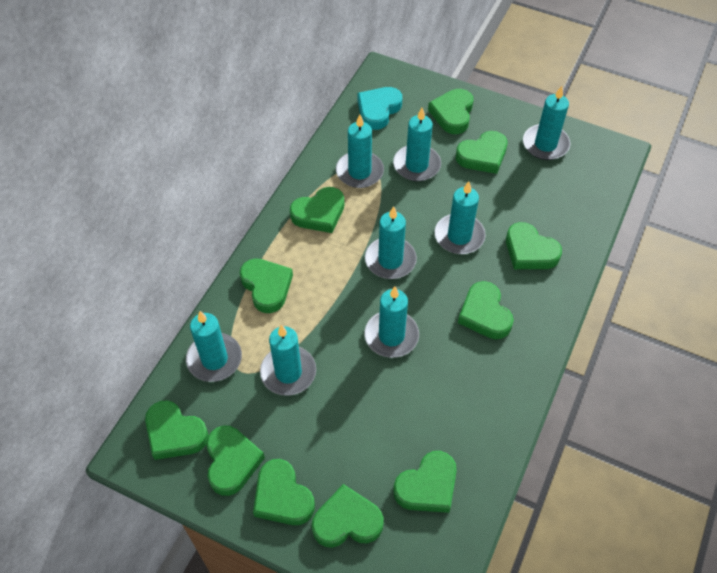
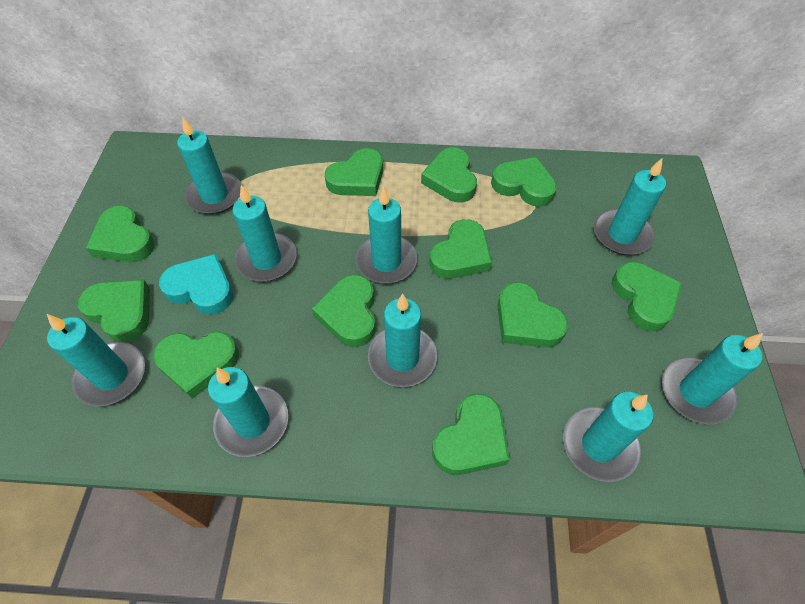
turquoise candle: 8 -> 9

